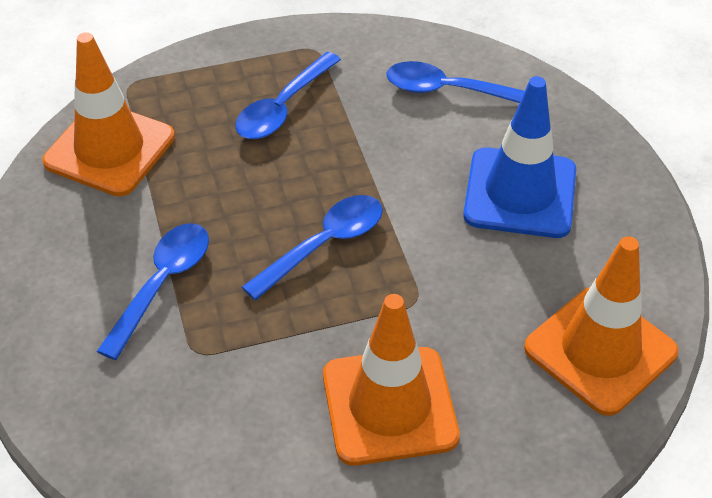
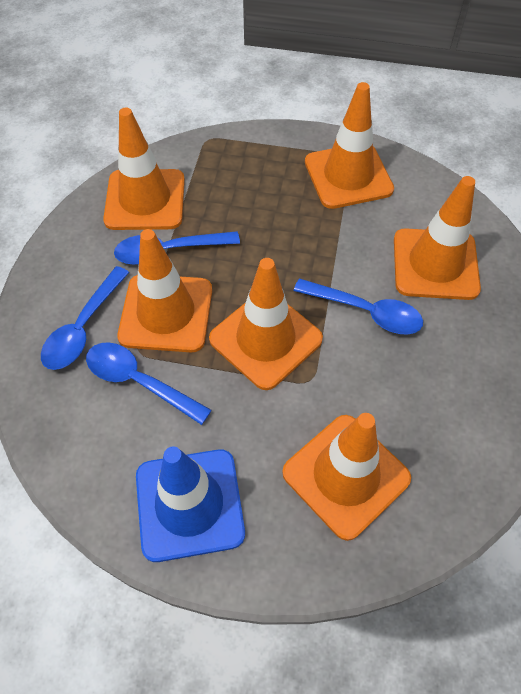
orange traffic cone: 3 -> 6

